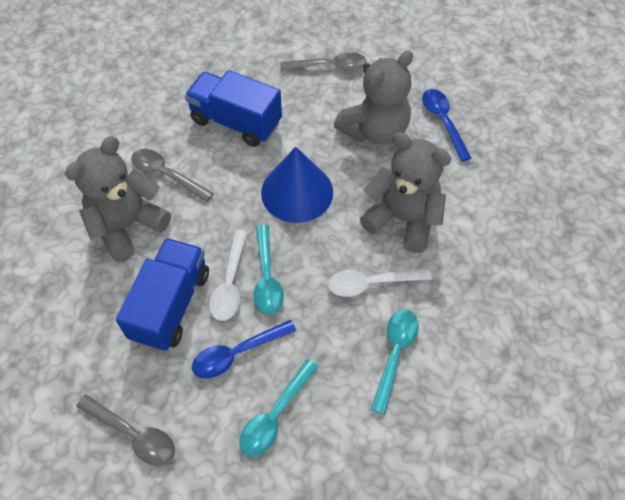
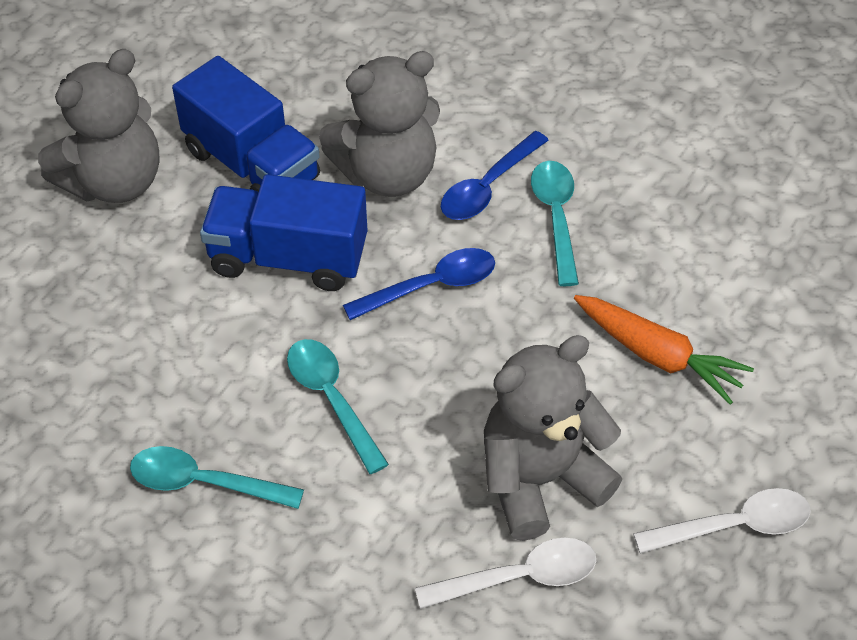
blue cone: 1 -> 0
grey spoon: 3 -> 0
orange carrot: 0 -> 1

